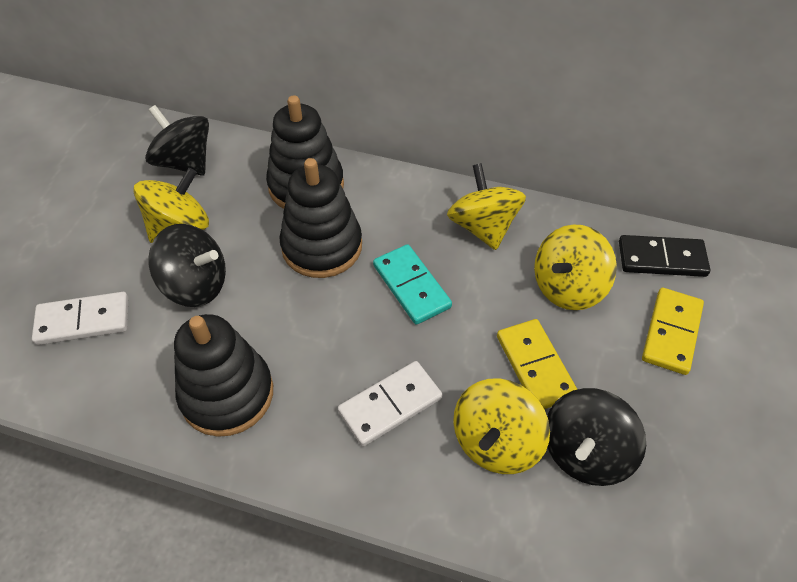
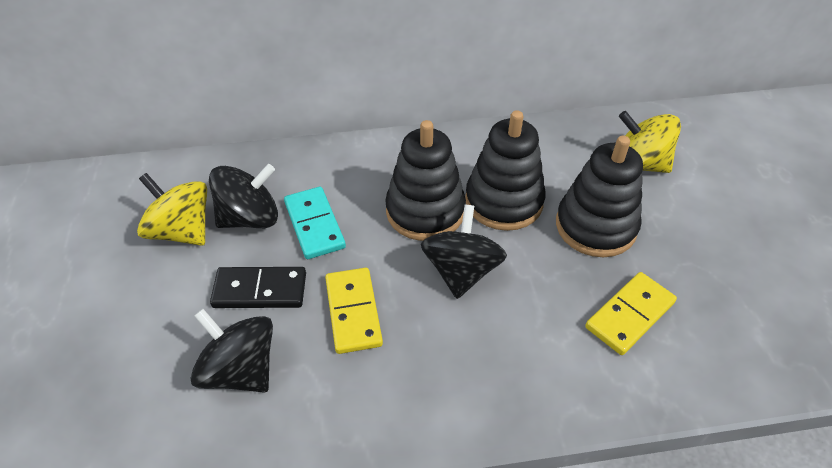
white domino: 2 -> 0
yellow spinning top: 4 -> 2

